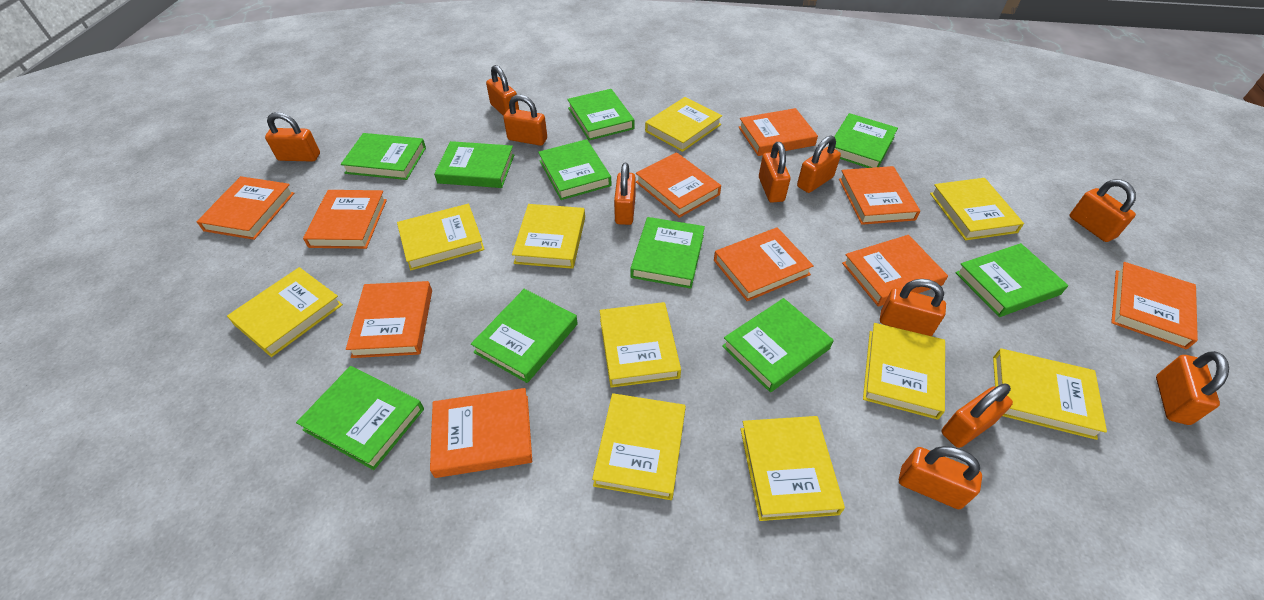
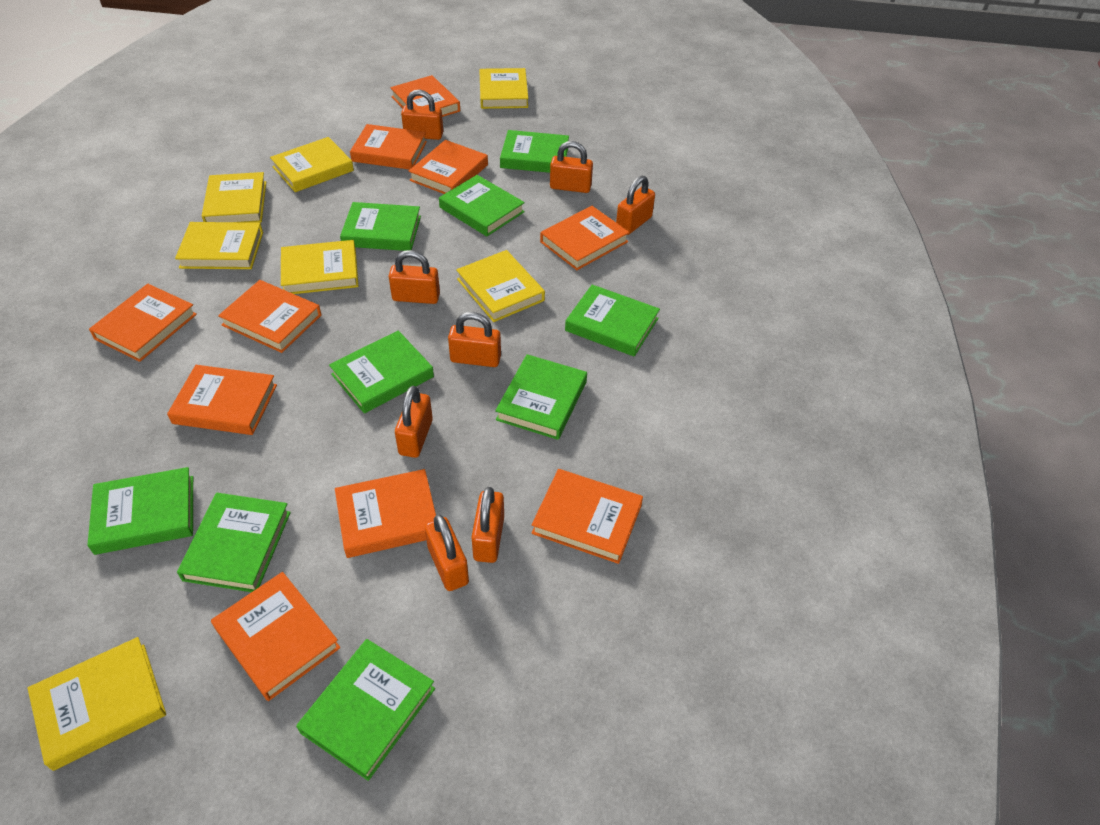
green book: 10 -> 9
orange padlock: 11 -> 8
yellow book: 10 -> 7

